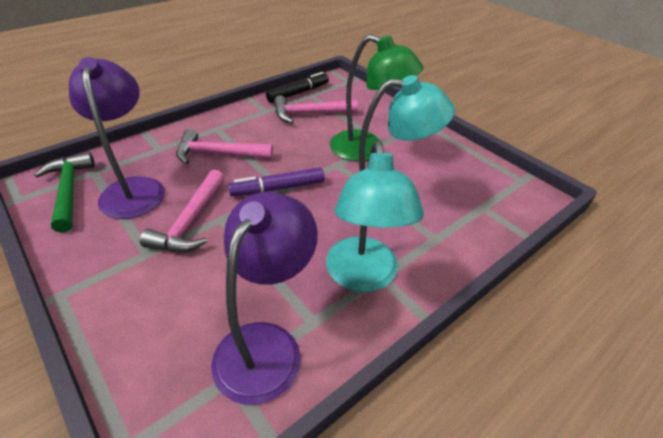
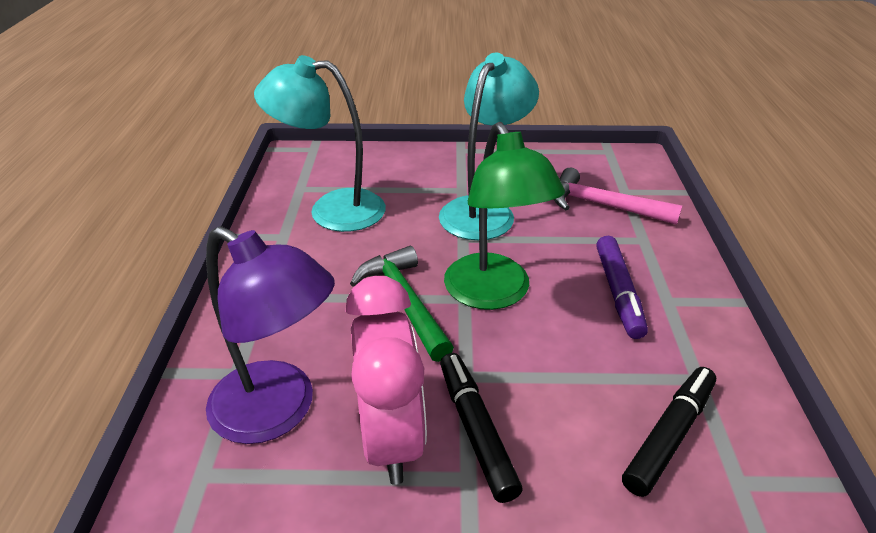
black marker: 1 -> 2
pink clock: 0 -> 1
pink hammer: 3 -> 1
purple lamp: 2 -> 1

